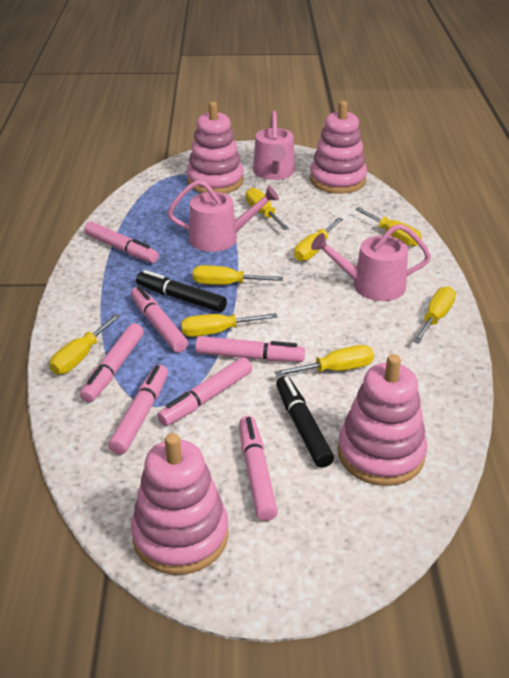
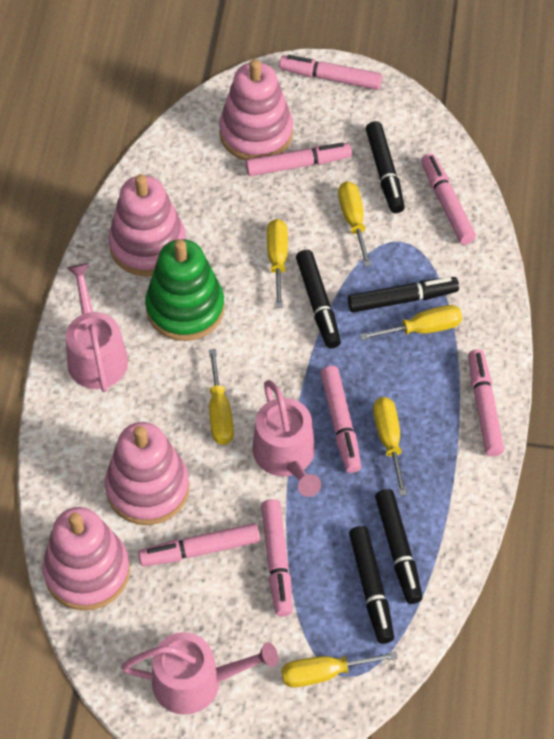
black marker: 2 -> 5
green stacking toy: 0 -> 1
yellow screwdriver: 8 -> 6

